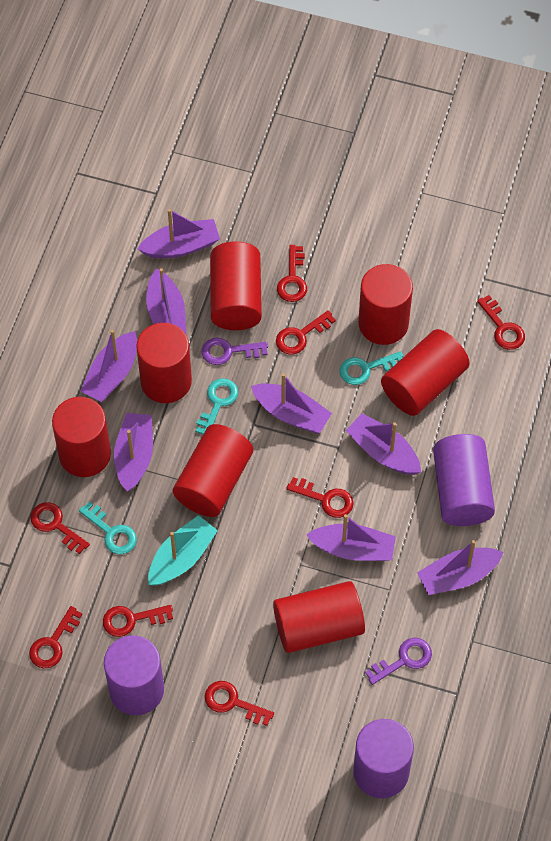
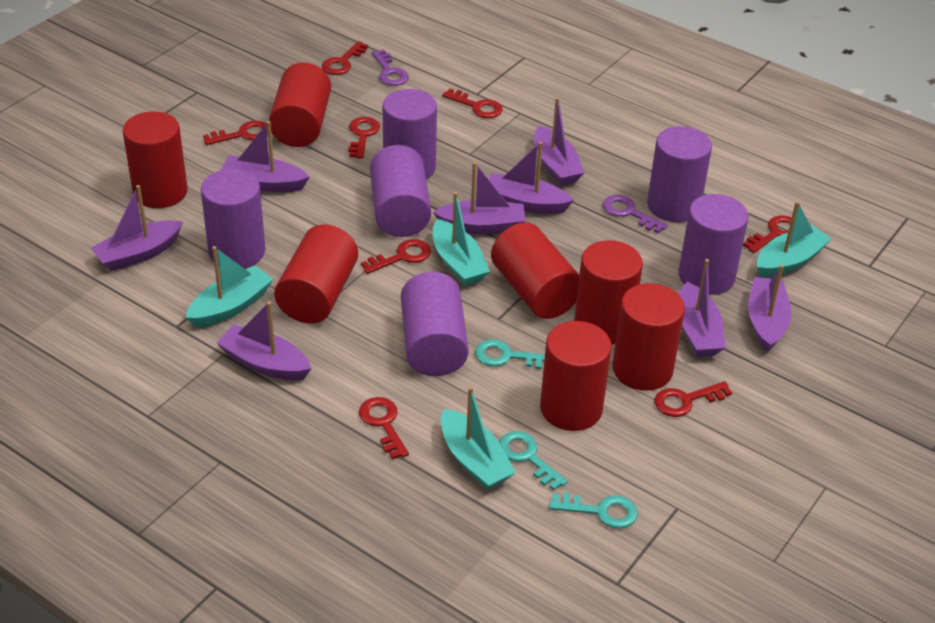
purple cylinder: 3 -> 6
turquoise boat: 1 -> 4

